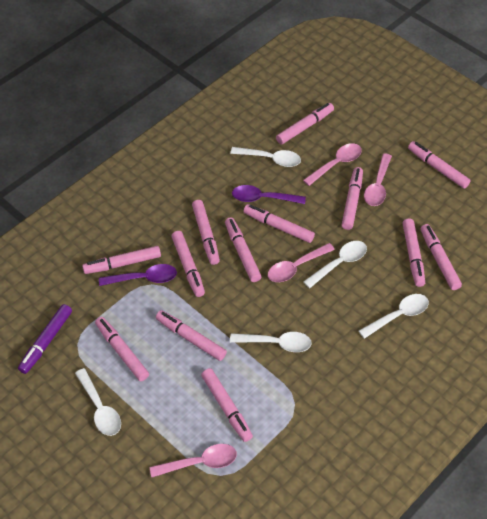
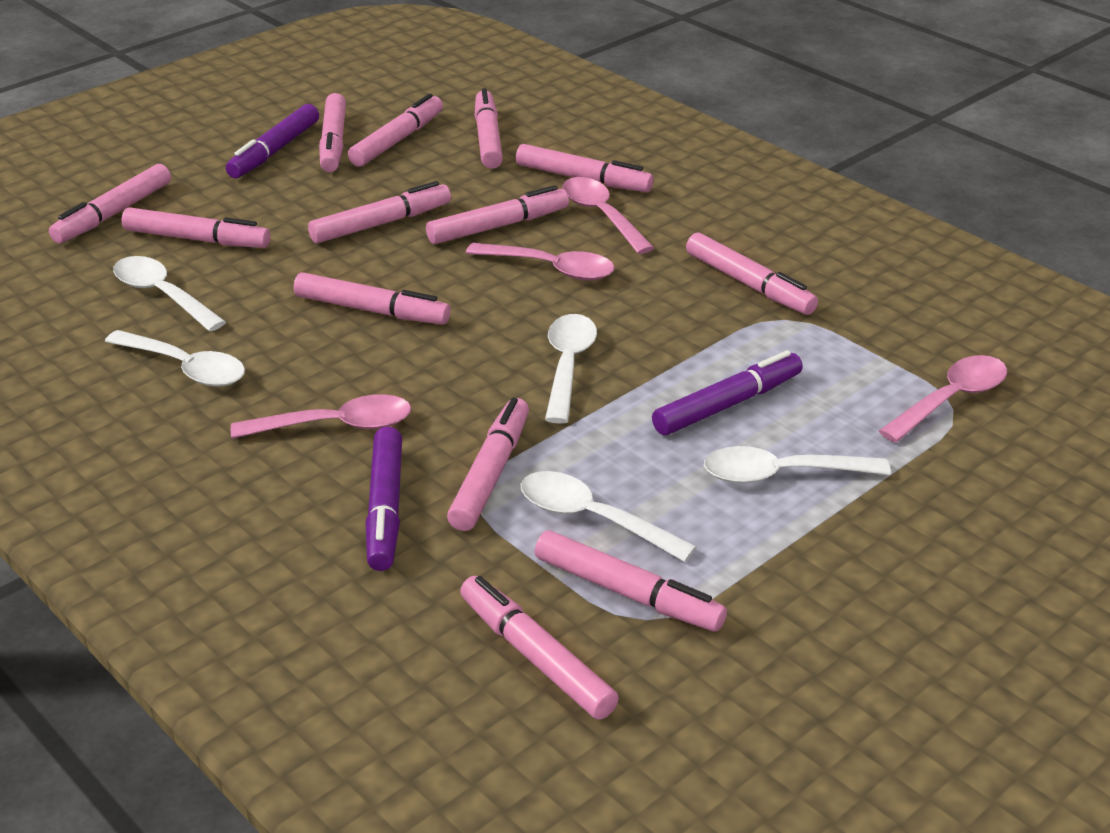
purple marker: 1 -> 3
purple spoon: 2 -> 0

